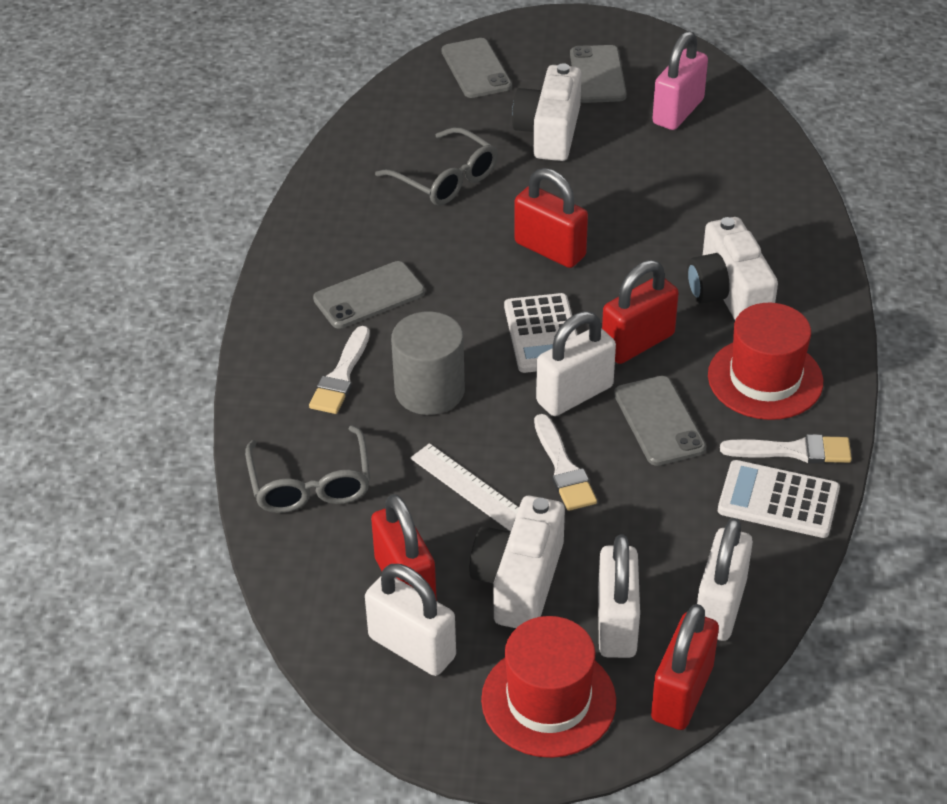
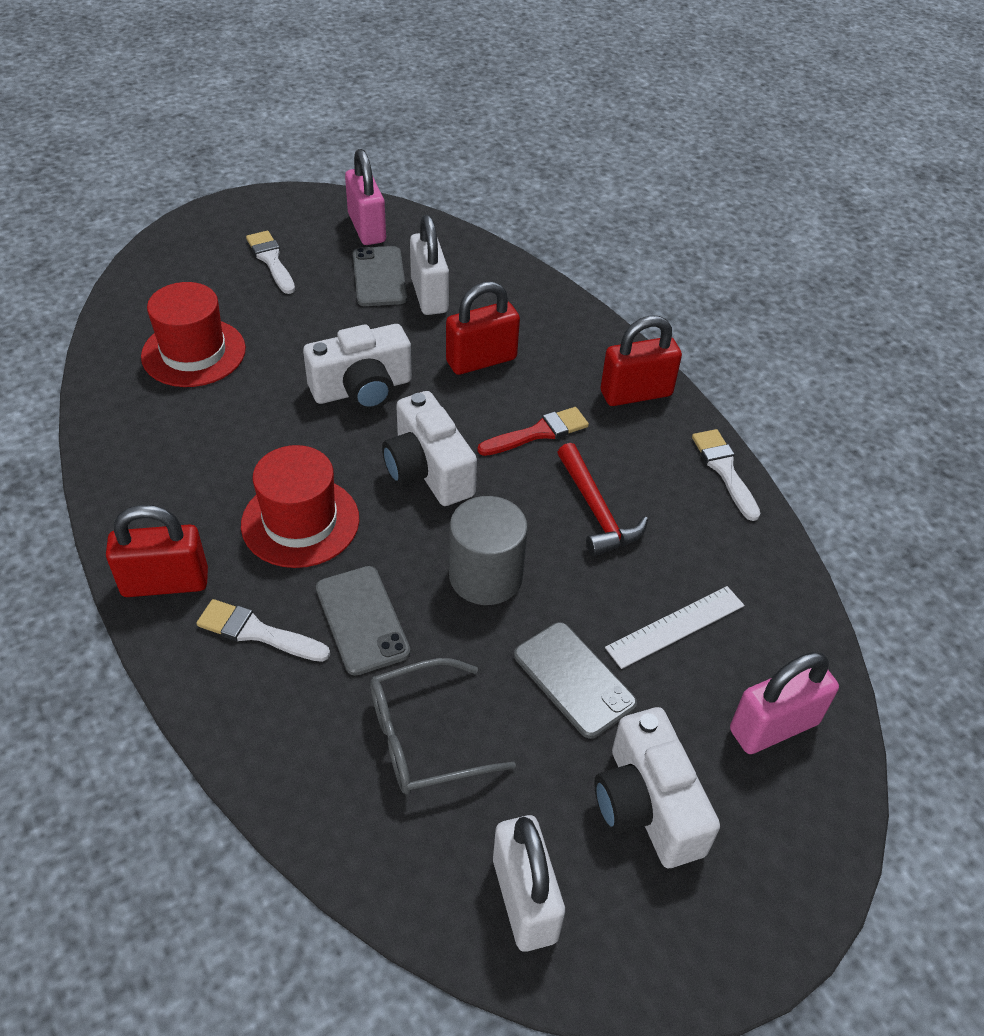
grey glasses: 2 -> 1
grey phone: 4 -> 3
pink padlock: 1 -> 2
red brush: 0 -> 1
red hammer: 0 -> 1
red padlock: 4 -> 3
white calculator: 2 -> 0
white padlock: 4 -> 2

